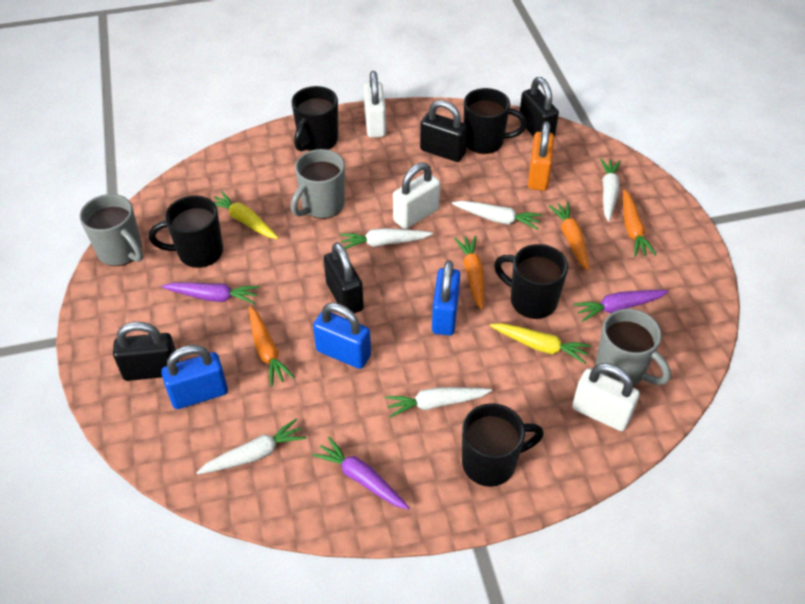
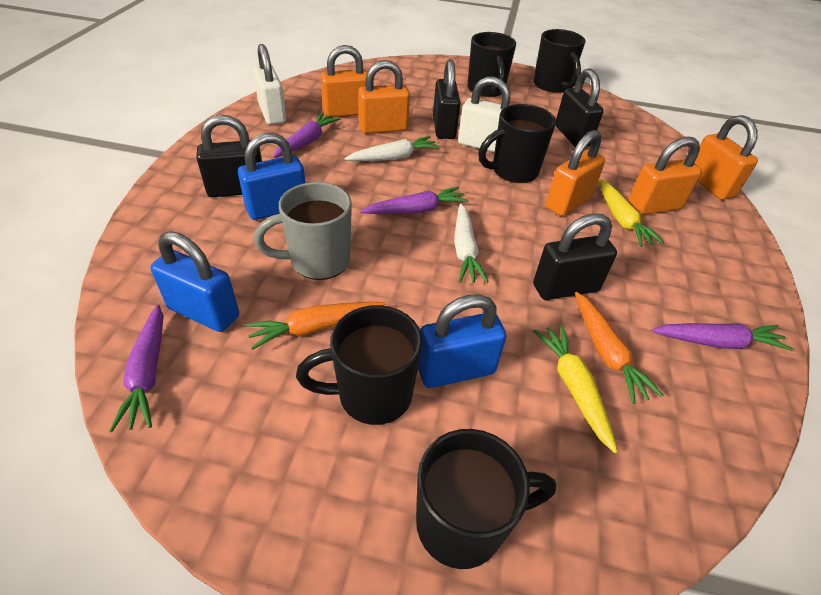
grey mug: 3 -> 1
orange carrot: 4 -> 2
orange padlock: 1 -> 5
purple carrot: 3 -> 4
white carrot: 5 -> 2
white padlock: 3 -> 2

